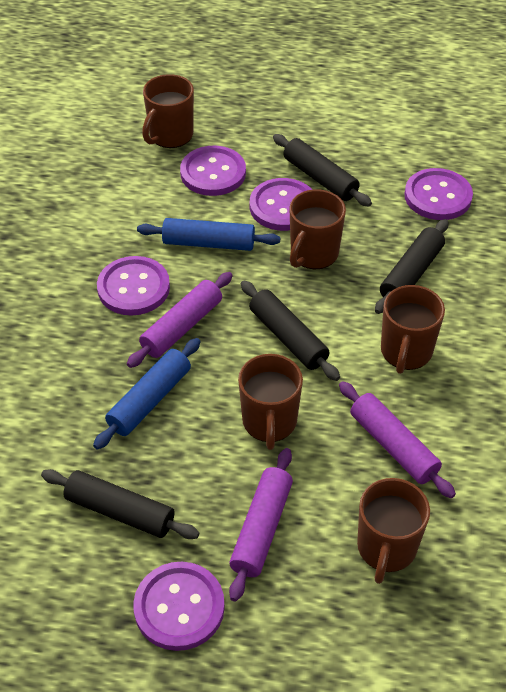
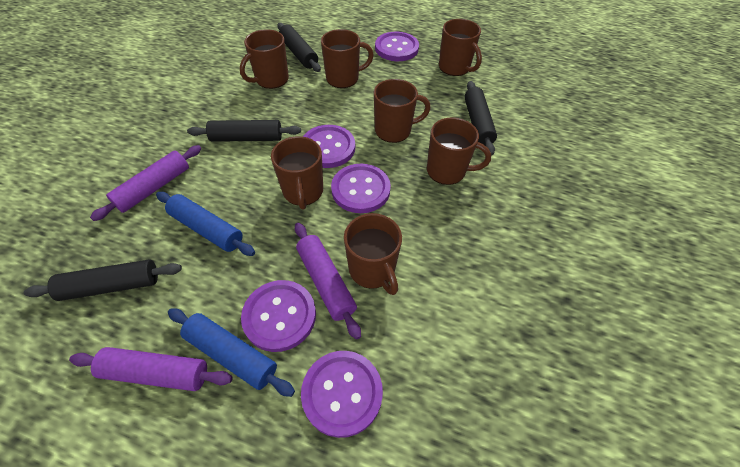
brown mug: 5 -> 7

